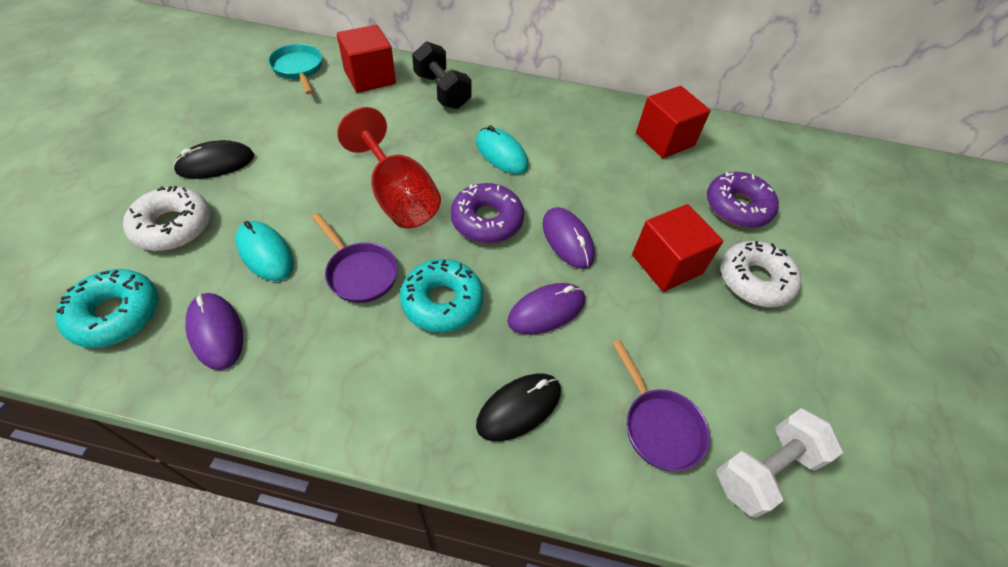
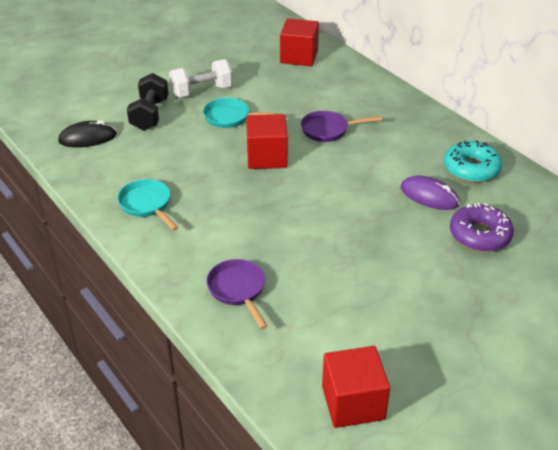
black mouse: 2 -> 1
purple donut: 2 -> 1
purple mouse: 3 -> 1
red goblet: 1 -> 0
turquoise donut: 2 -> 1
turquoise mouse: 2 -> 0
turquoise pan: 1 -> 2
white donut: 2 -> 0

